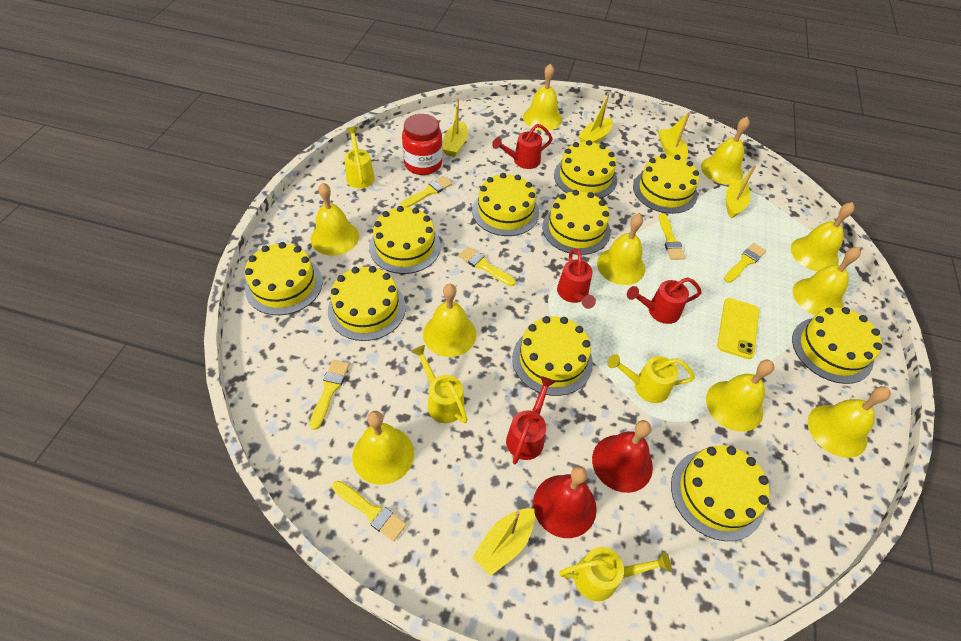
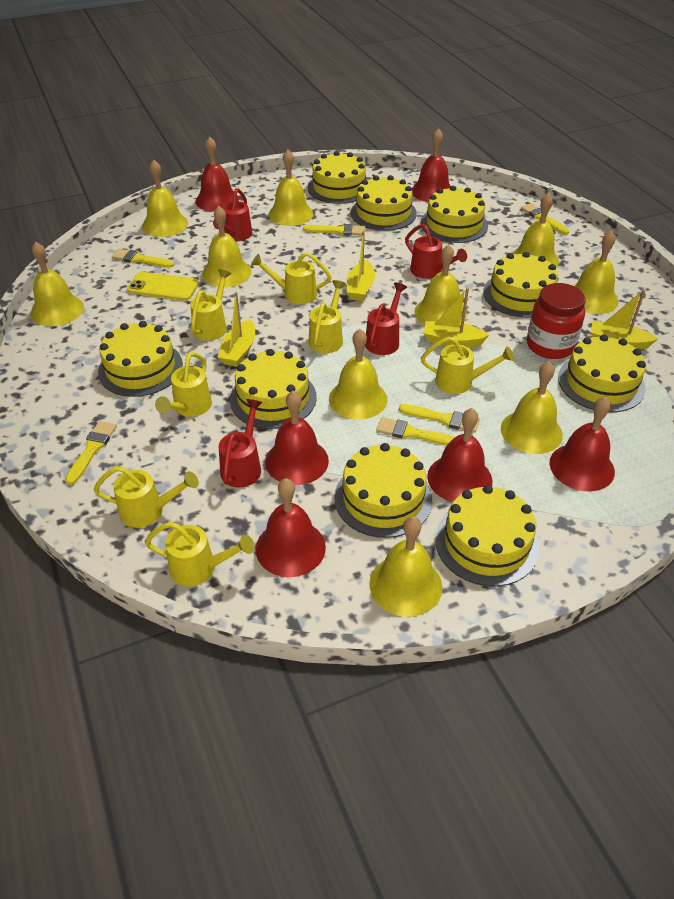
red bell: 2 -> 6
yellow boat: 5 -> 4
yellow cake: 10 -> 9
yellow watering can: 4 -> 7

